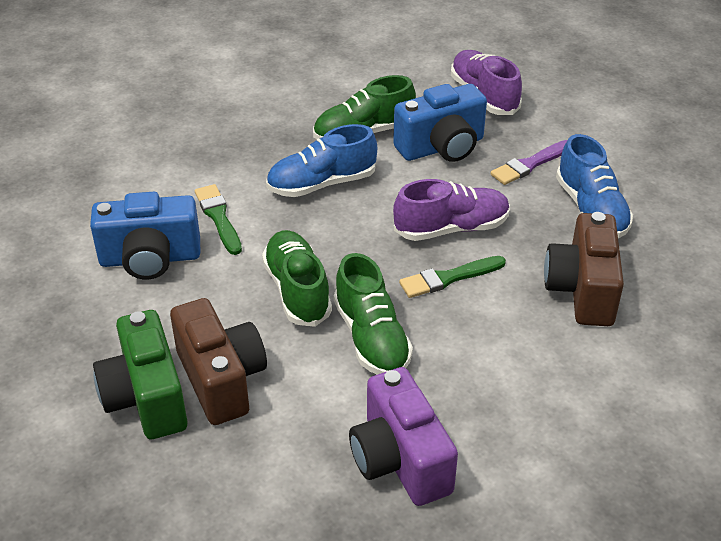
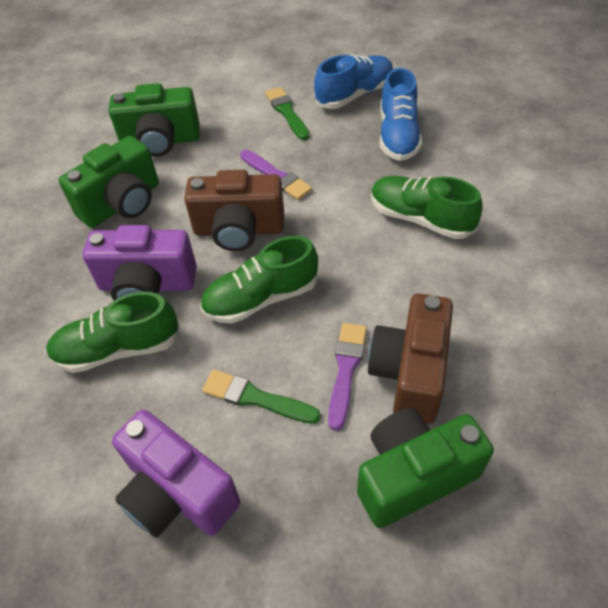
blue camera: 2 -> 0
green camera: 1 -> 3
purple brush: 1 -> 2
purple camera: 1 -> 2
purple shoe: 2 -> 0

